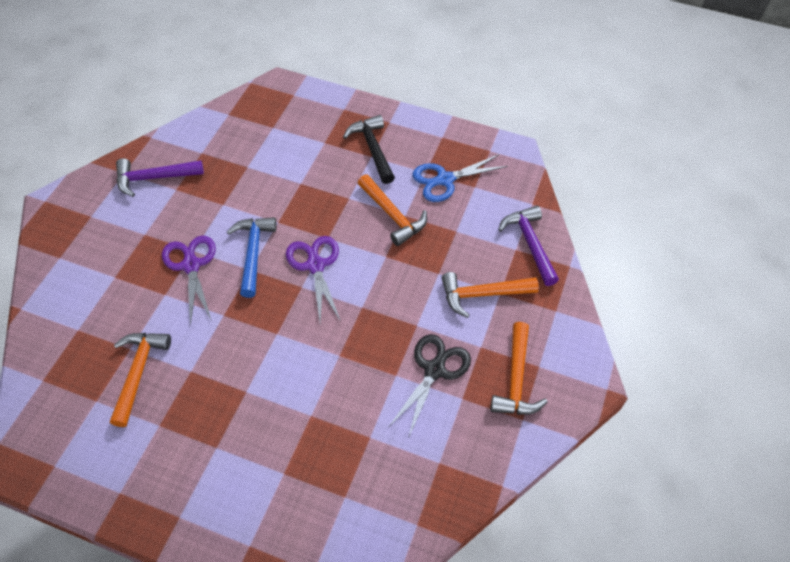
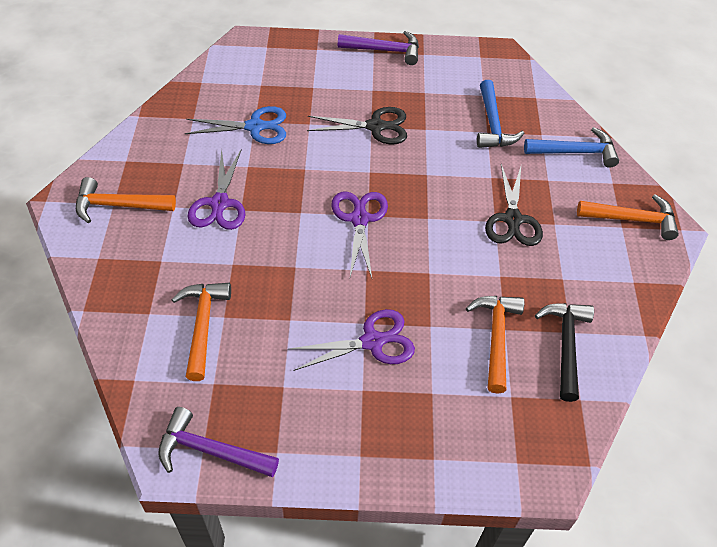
black scissors: 1 -> 2
blue hammer: 1 -> 2
purple scissors: 2 -> 3

